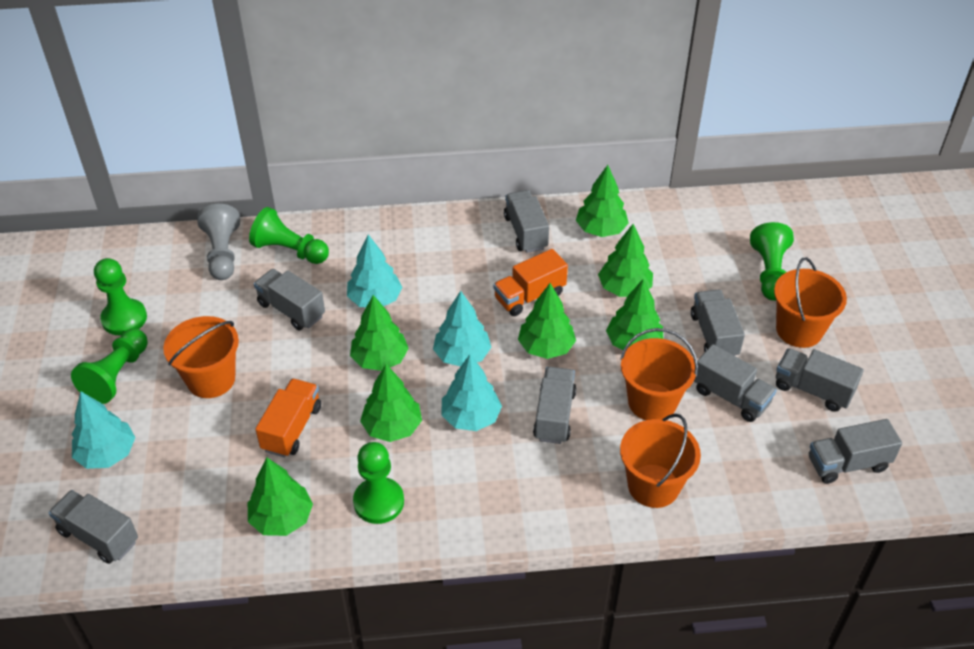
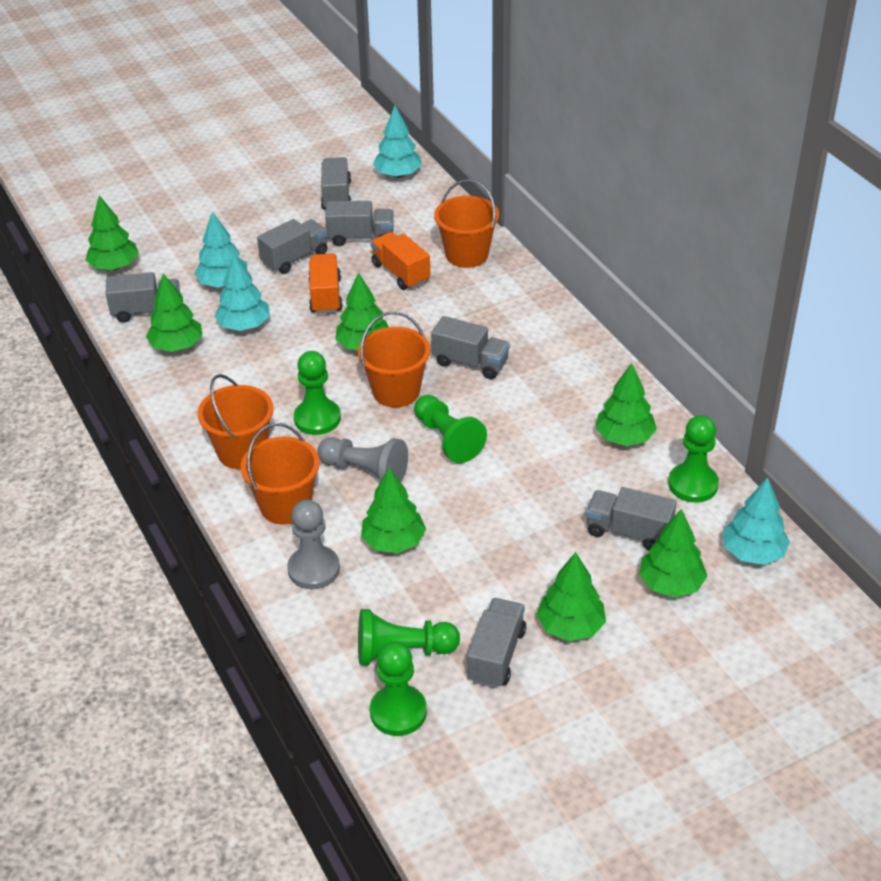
grey pawn: 1 -> 2
grey truck: 8 -> 7

